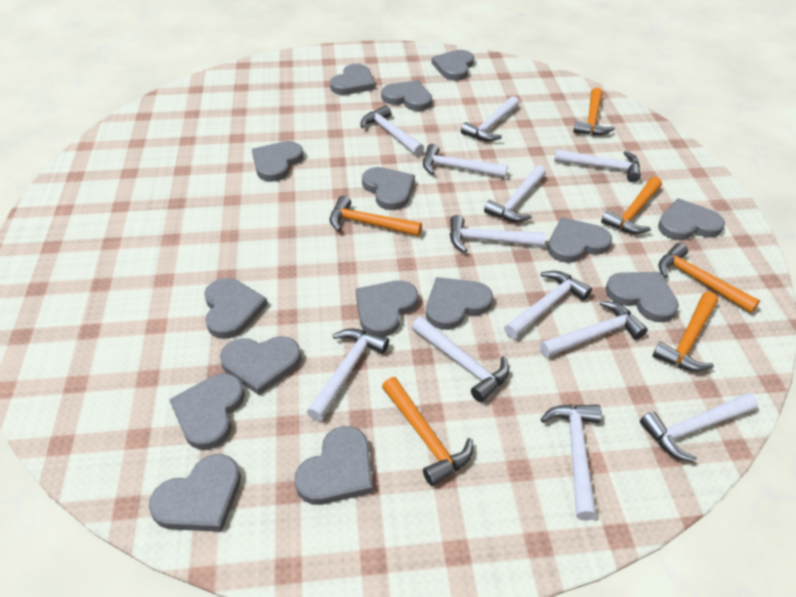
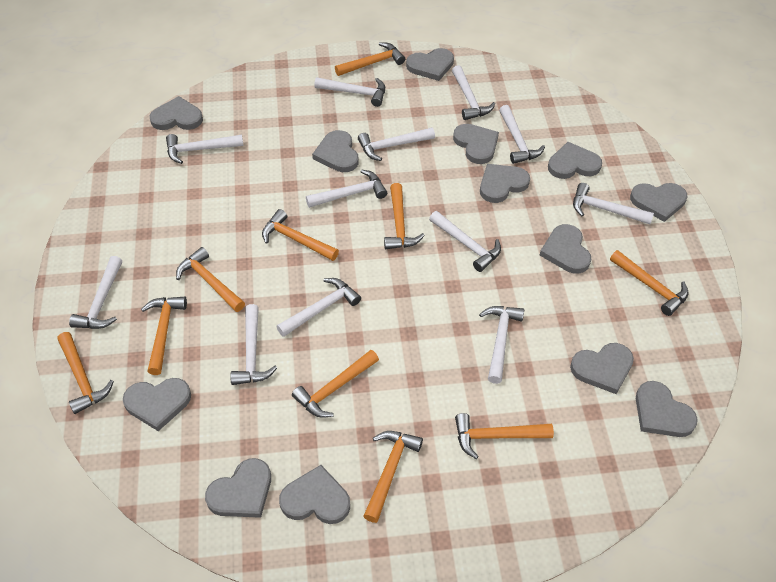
grey heart: 15 -> 13
orange hammer: 6 -> 10

